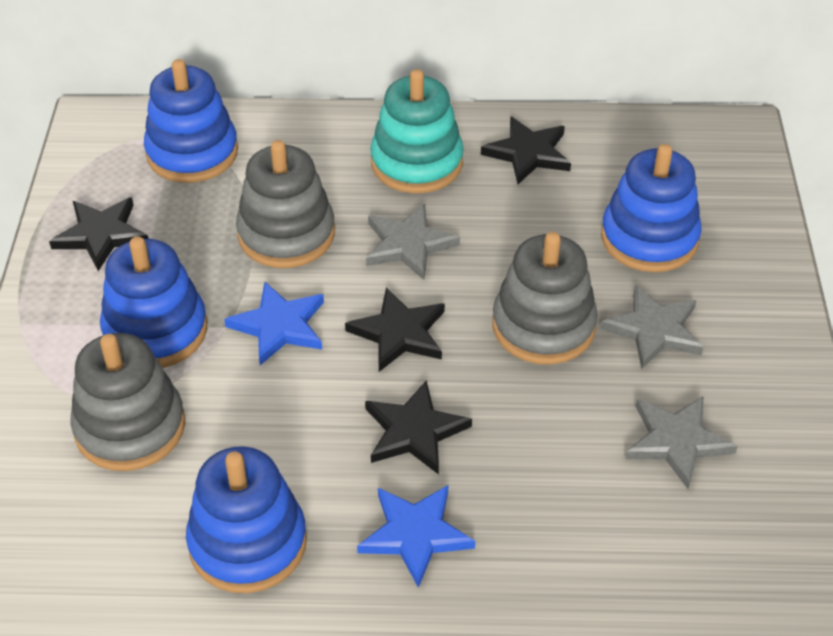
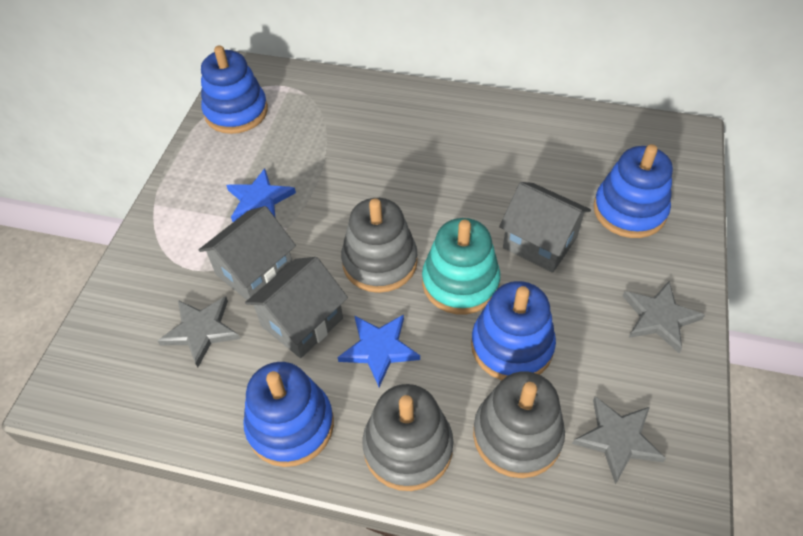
black star: 4 -> 0
grey house: 0 -> 3

